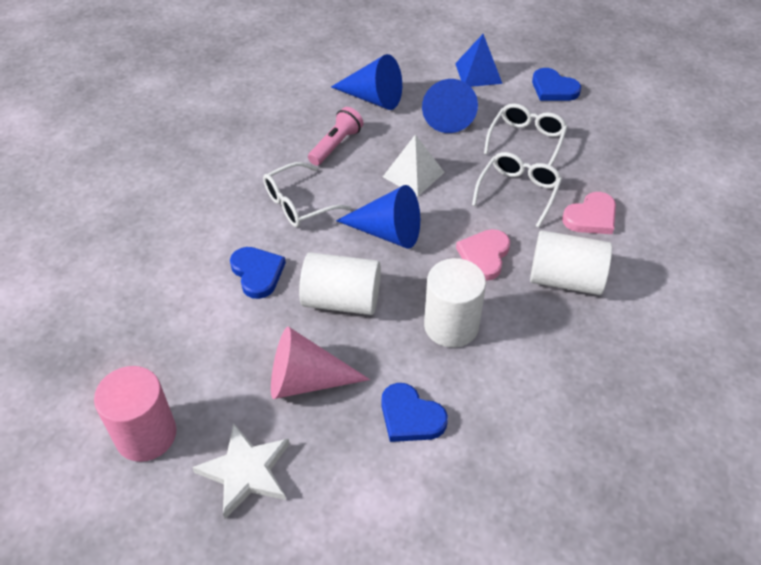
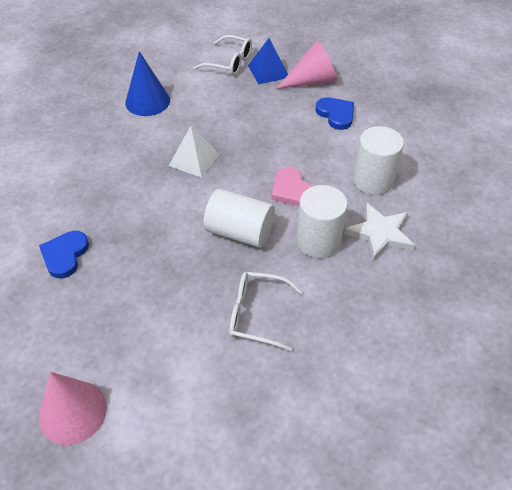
blue cone: 3 -> 1
blue heart: 3 -> 2
pink cone: 1 -> 2
pink cylinder: 1 -> 0
pink flashlight: 1 -> 0
pink heart: 2 -> 1
white glasses: 3 -> 2

